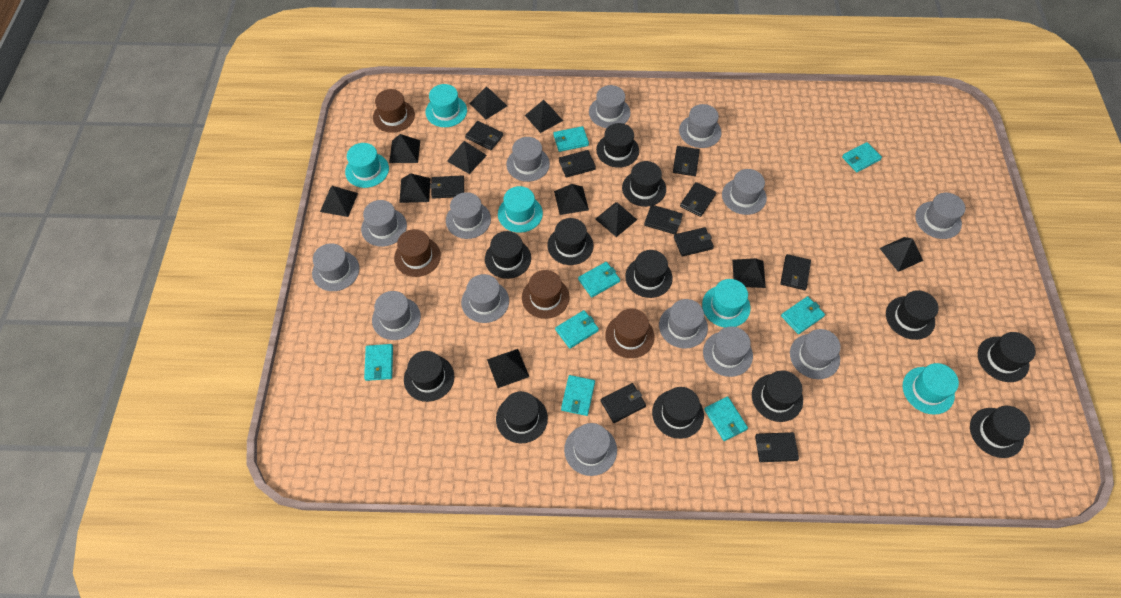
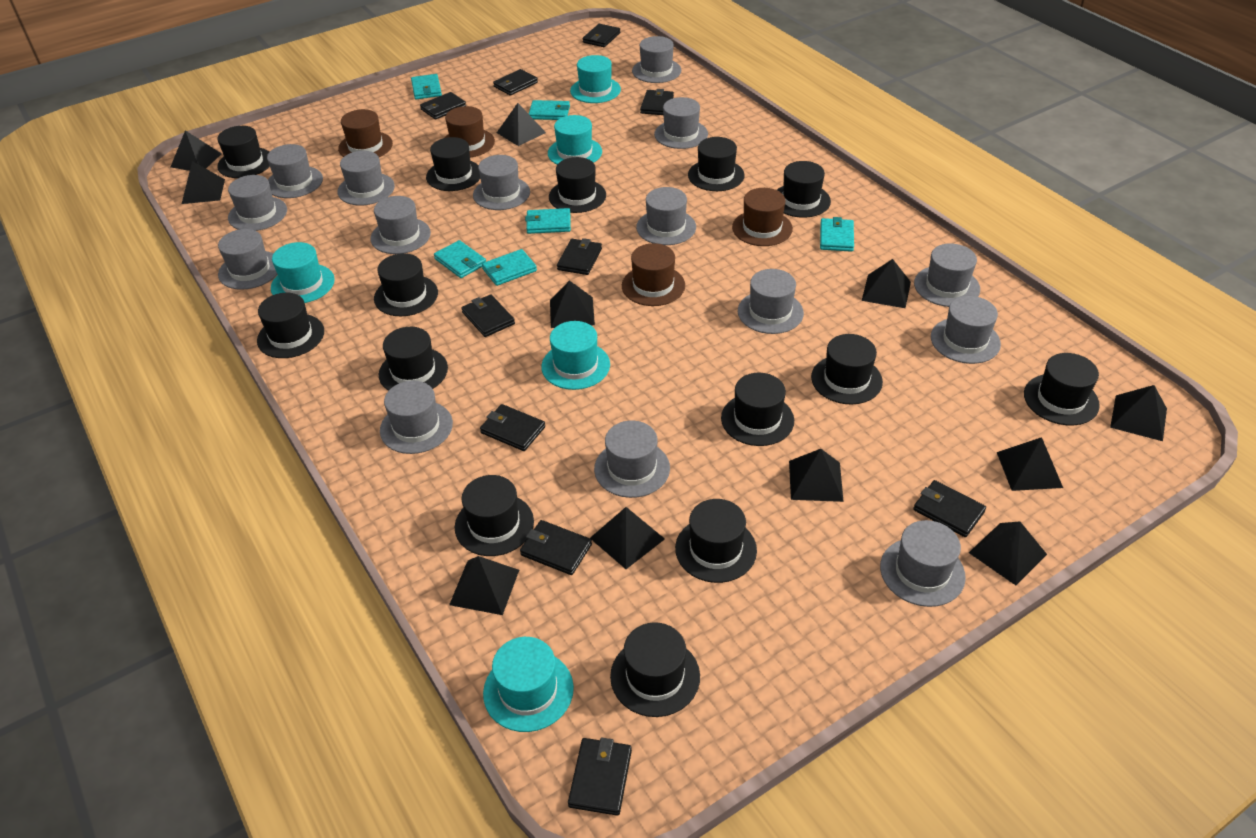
black hat: 12 -> 14
grey hat: 14 -> 15
turquoise wallet: 8 -> 6

